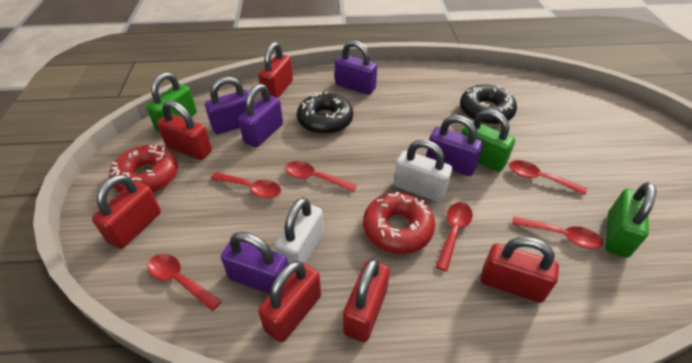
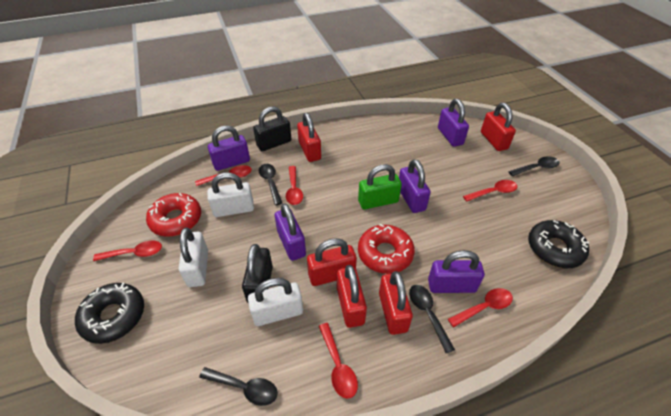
black padlock: 0 -> 2
black spoon: 0 -> 4
green padlock: 3 -> 1
red padlock: 6 -> 5
white padlock: 2 -> 3

